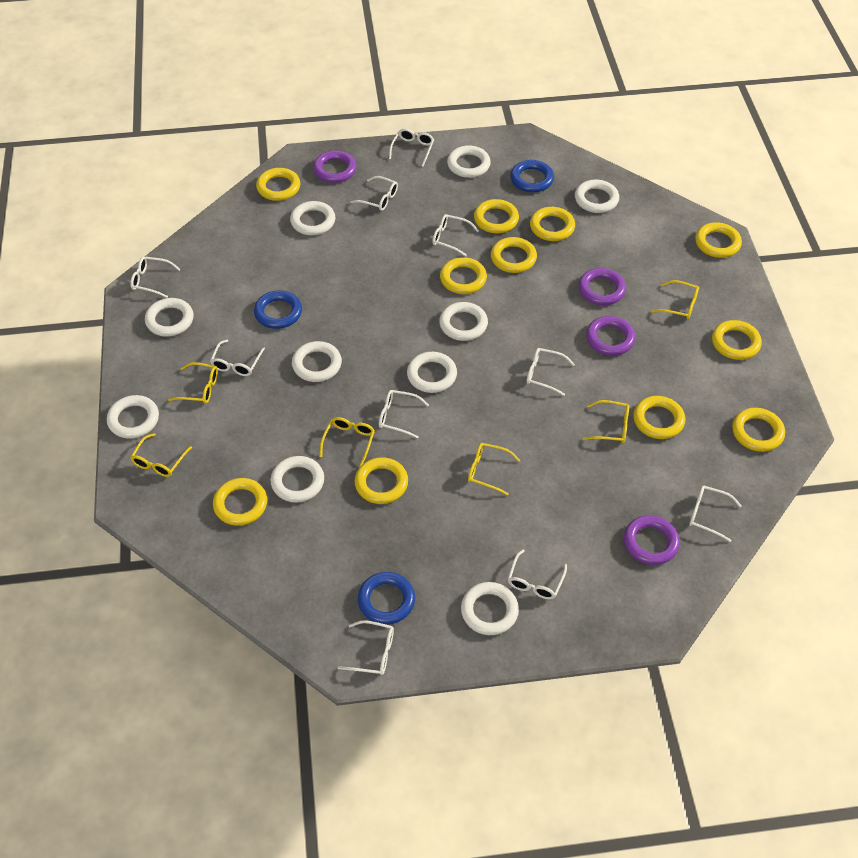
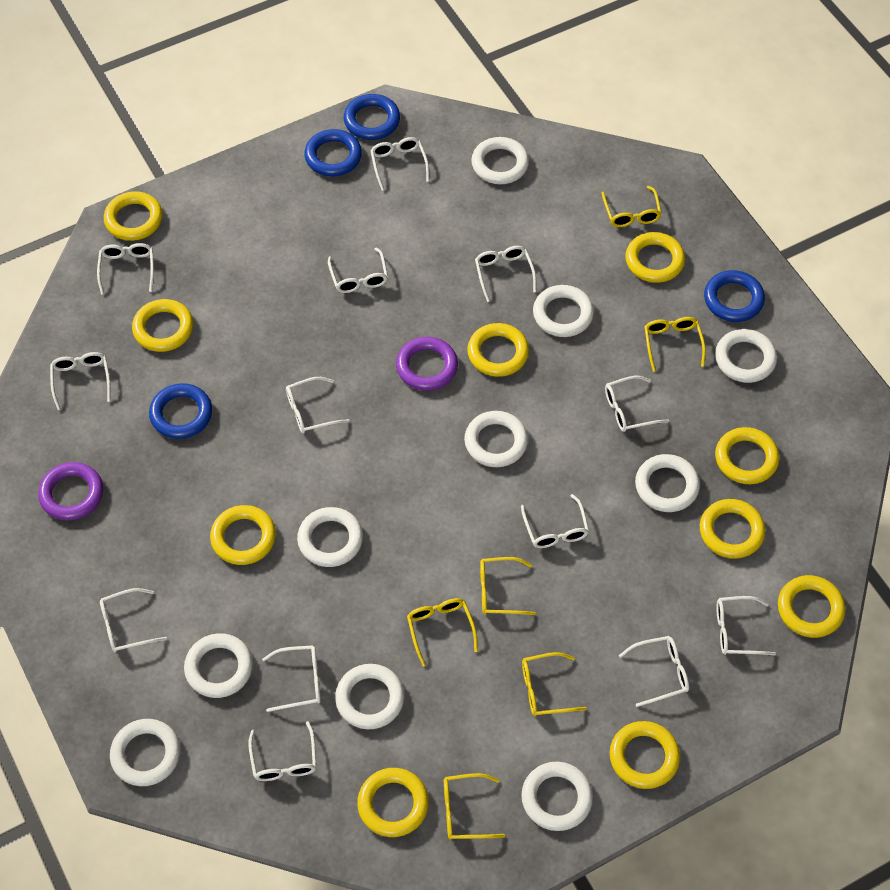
blue ring: 3 -> 4
purple ring: 4 -> 2
white glasses: 10 -> 13
yellow ring: 11 -> 10

